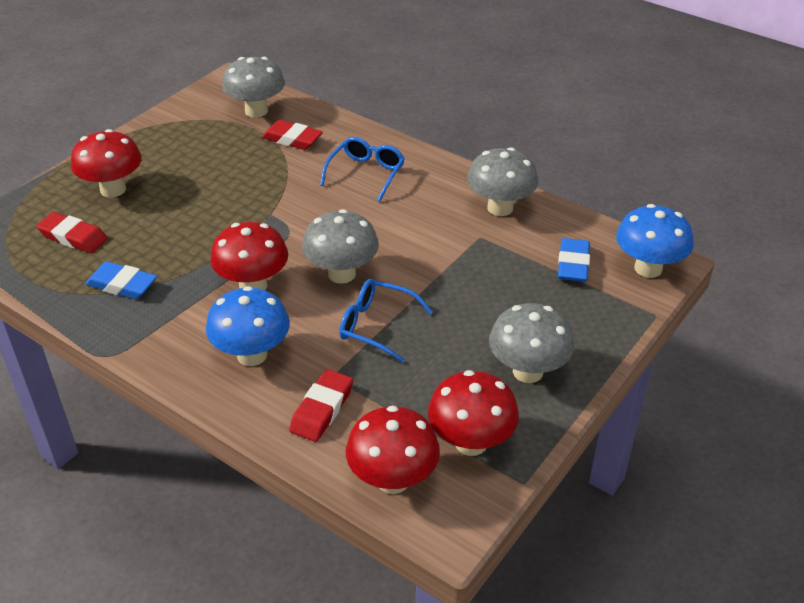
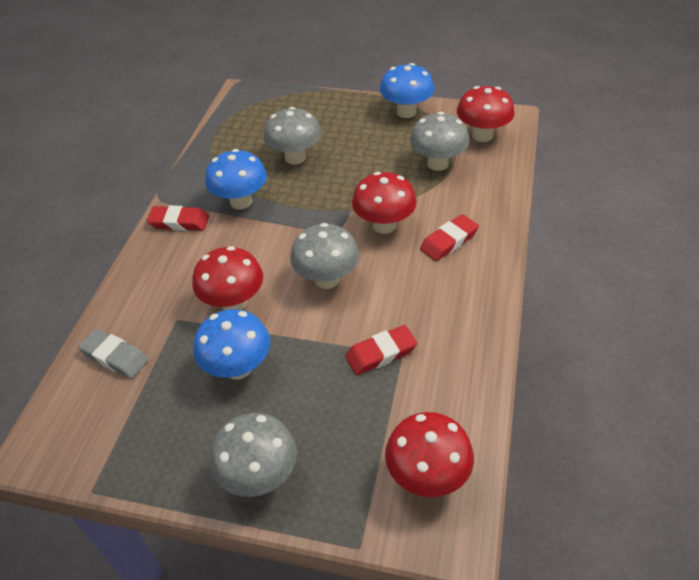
blue eraser: 2 -> 0
blue glasses: 2 -> 0
blue mushroom: 2 -> 3
grey eraser: 0 -> 1

